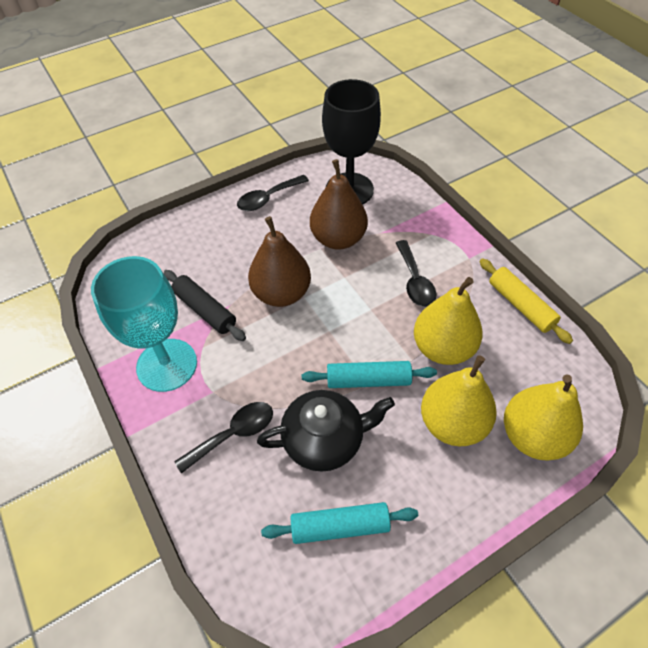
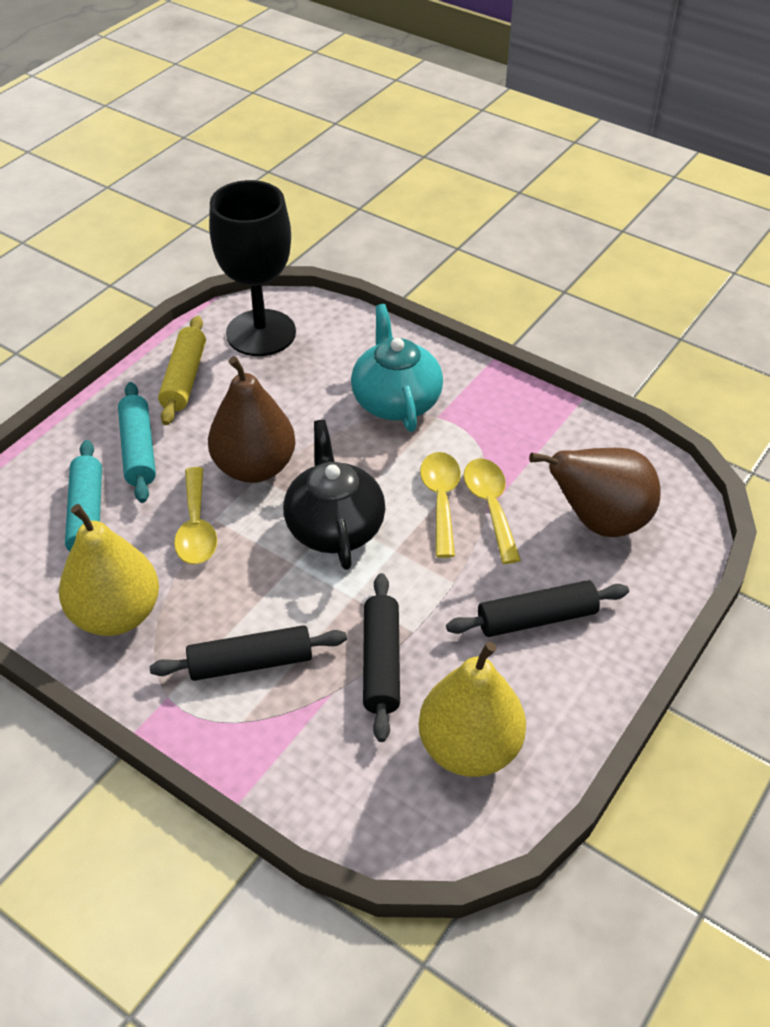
black rolling pin: 1 -> 3
black spoon: 3 -> 0
turquoise goblet: 1 -> 0
turquoise teapot: 0 -> 1
yellow pear: 3 -> 2
yellow spoon: 0 -> 3

